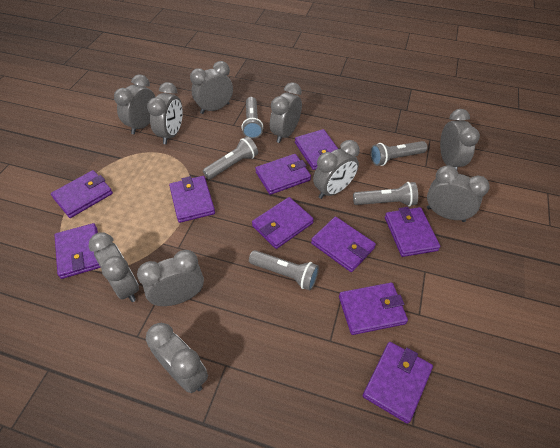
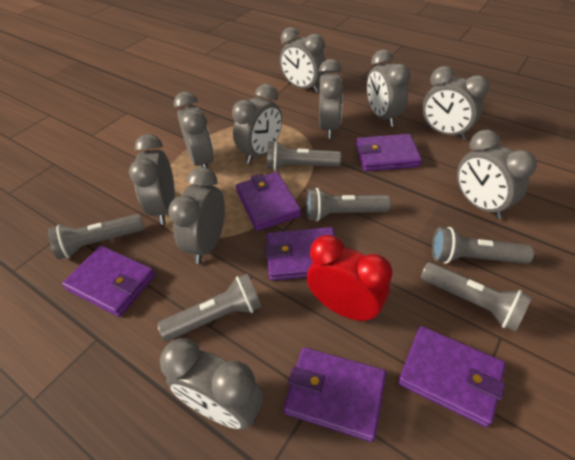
grey flashlight: 5 -> 6
purple wallet: 10 -> 6
red clock: 0 -> 1

